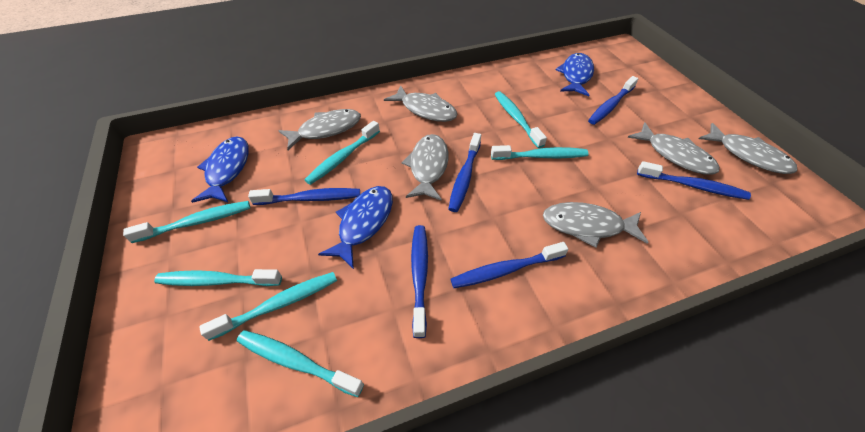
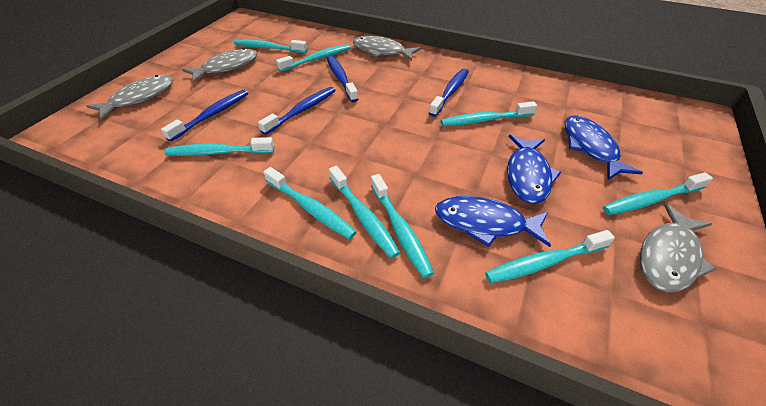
blue toothbrush: 6 -> 4
grey fish: 6 -> 4
turquoise toothbrush: 7 -> 9

